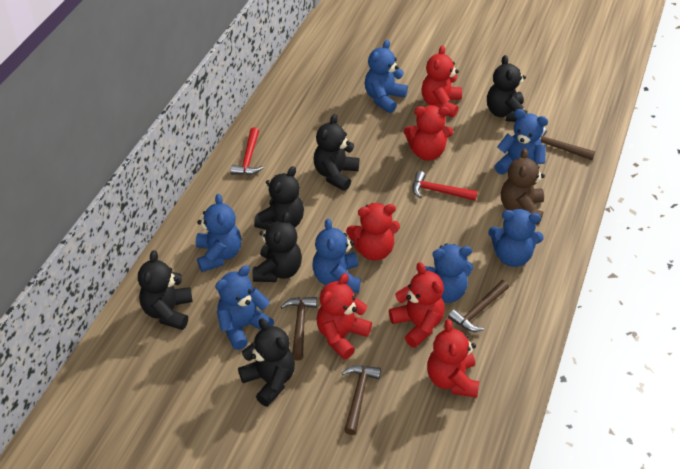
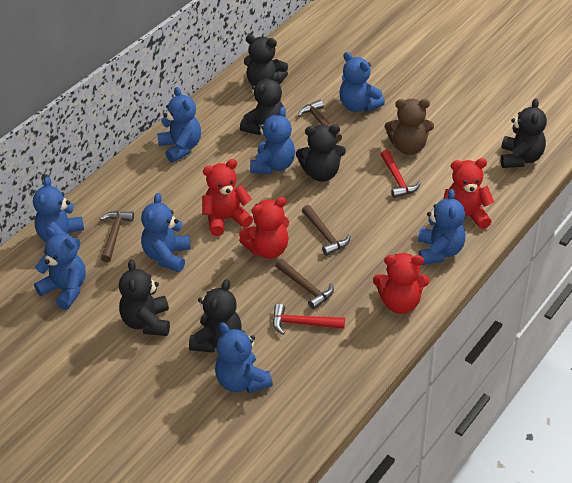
blue teddy bear: 7 -> 8
red teddy bear: 6 -> 4

